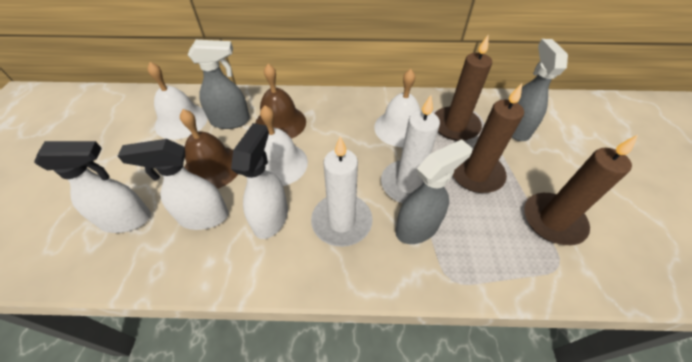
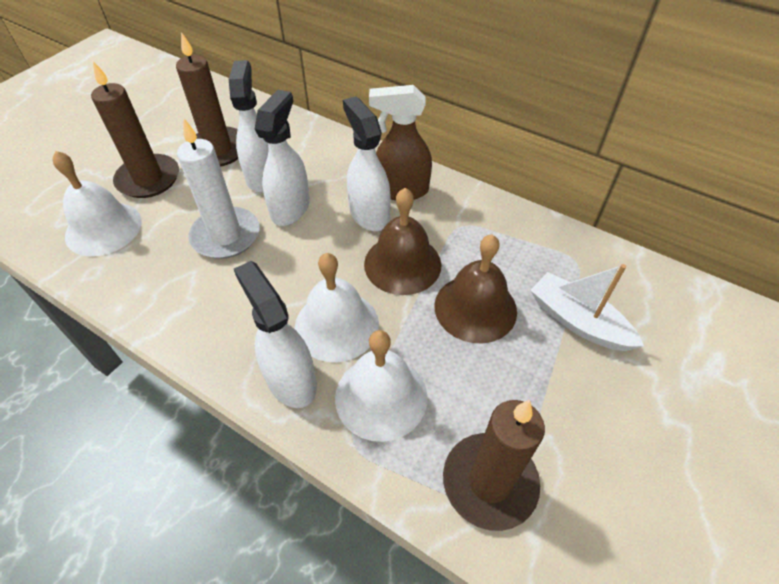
brown spray bottle: 0 -> 1
grey spray bottle: 3 -> 0
white boat: 0 -> 1
white candle: 2 -> 1
white spray bottle: 3 -> 4

